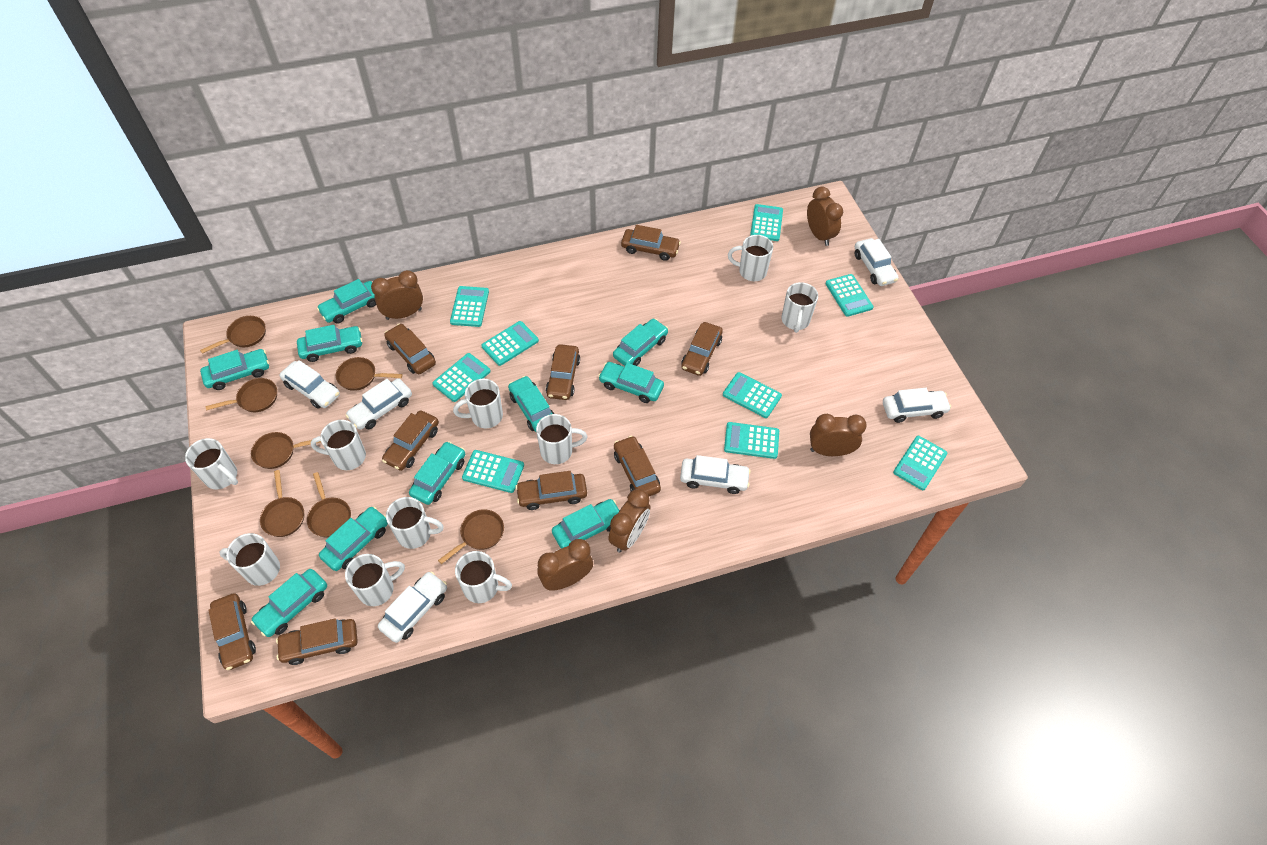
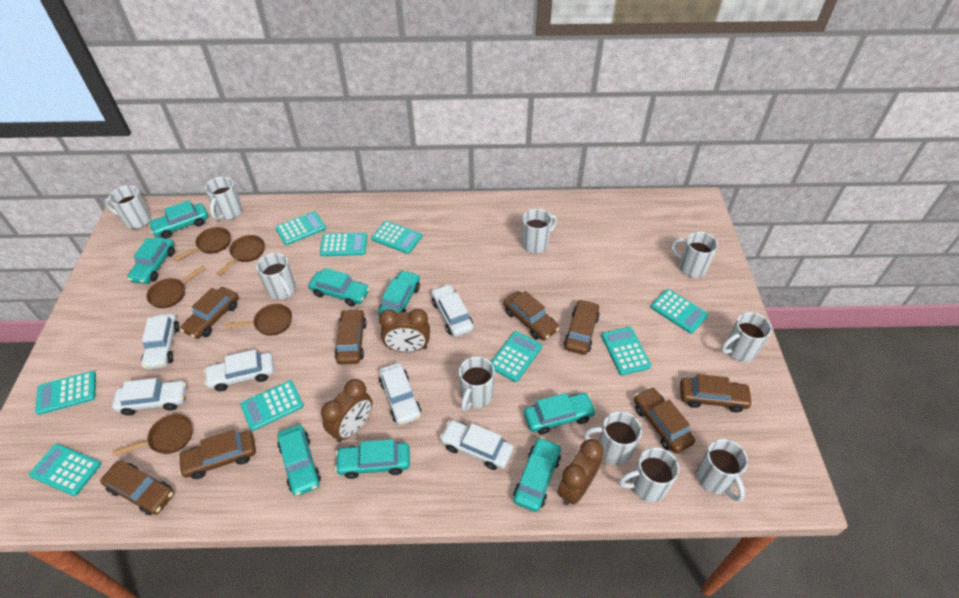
brown car: 9 -> 8
brown clock: 5 -> 3
brown pan: 7 -> 5
turquoise car: 10 -> 8

